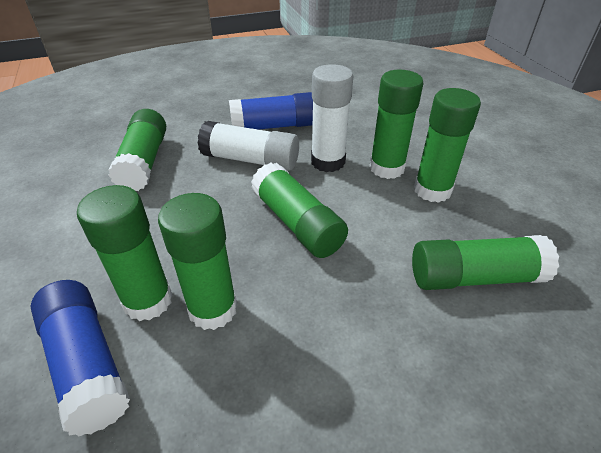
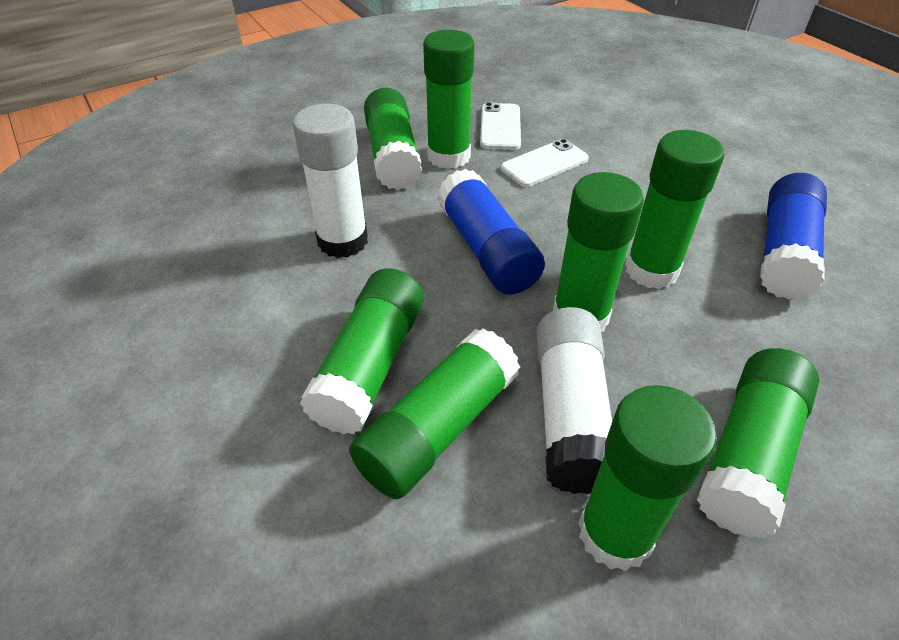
green glue stick: 7 -> 8
white phone: 0 -> 2

